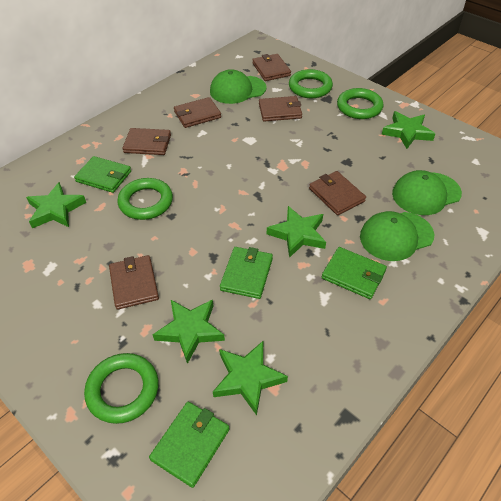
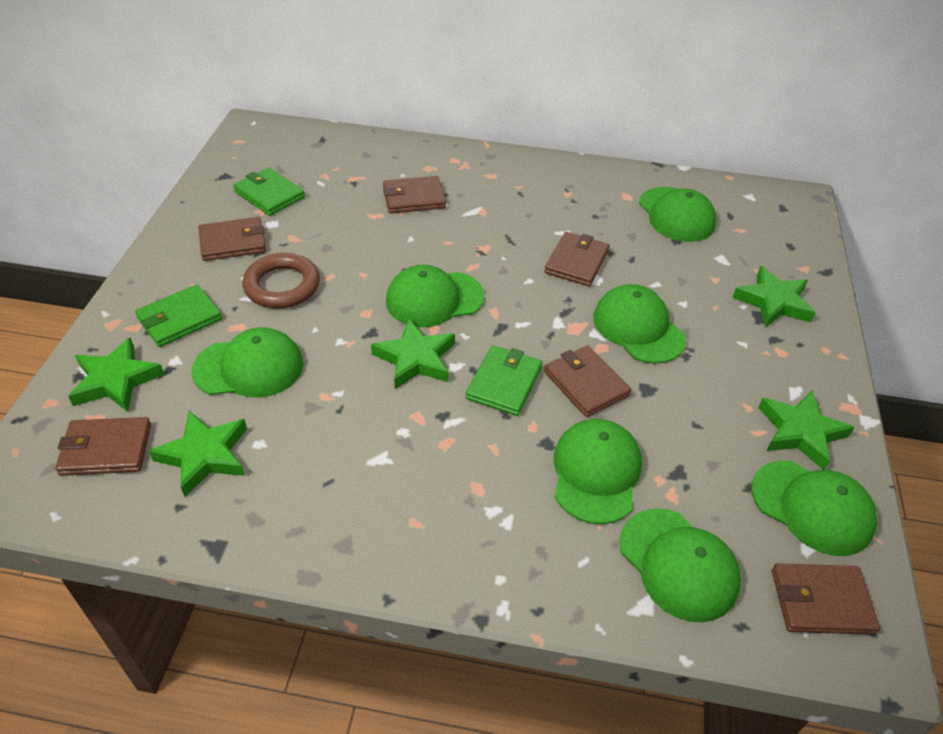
brown ring: 0 -> 1
green cap: 3 -> 7
green ring: 4 -> 0
green wallet: 4 -> 3

